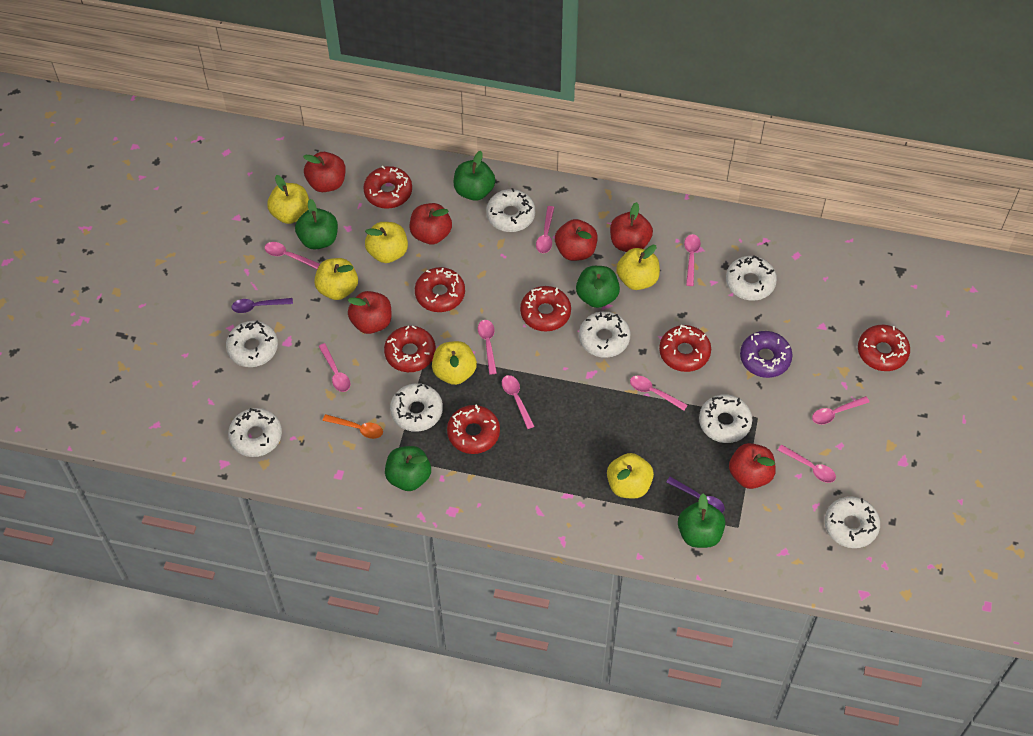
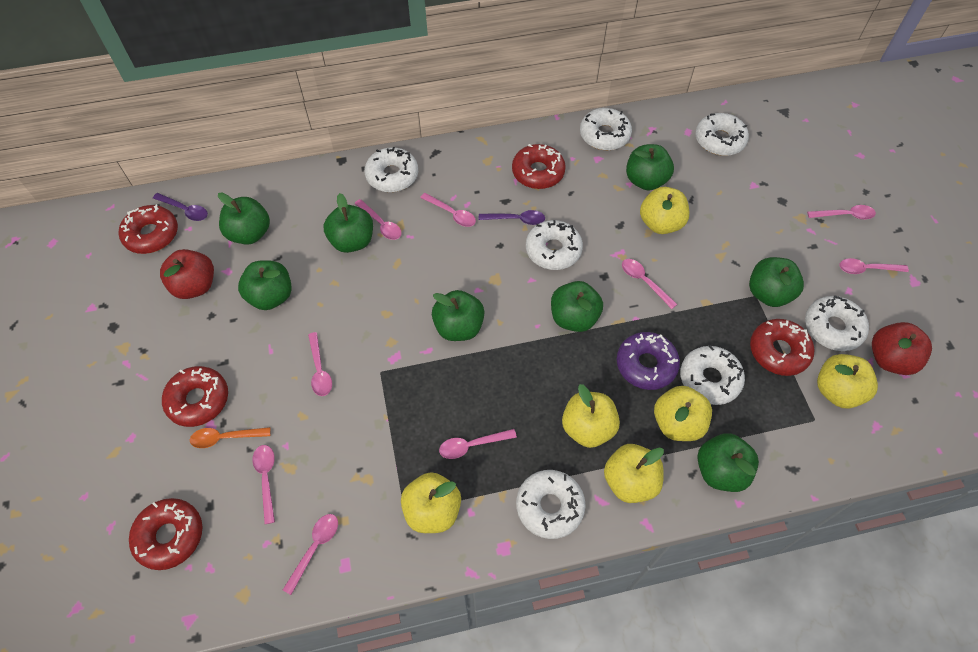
green apple: 5 -> 8
red apple: 6 -> 2
red donut: 7 -> 5
white donut: 8 -> 7

